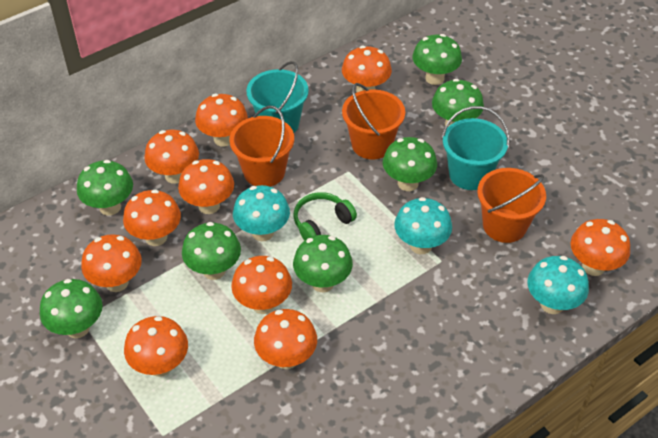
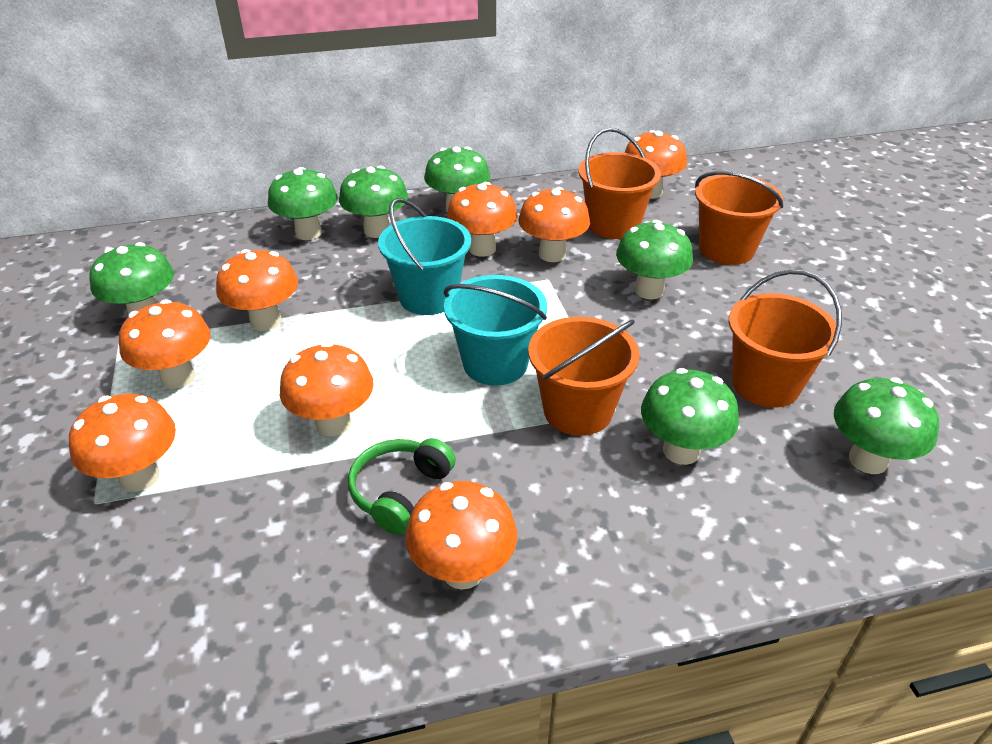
orange bucket: 3 -> 4
orange mushroom: 10 -> 8
turquoise mushroom: 3 -> 0

